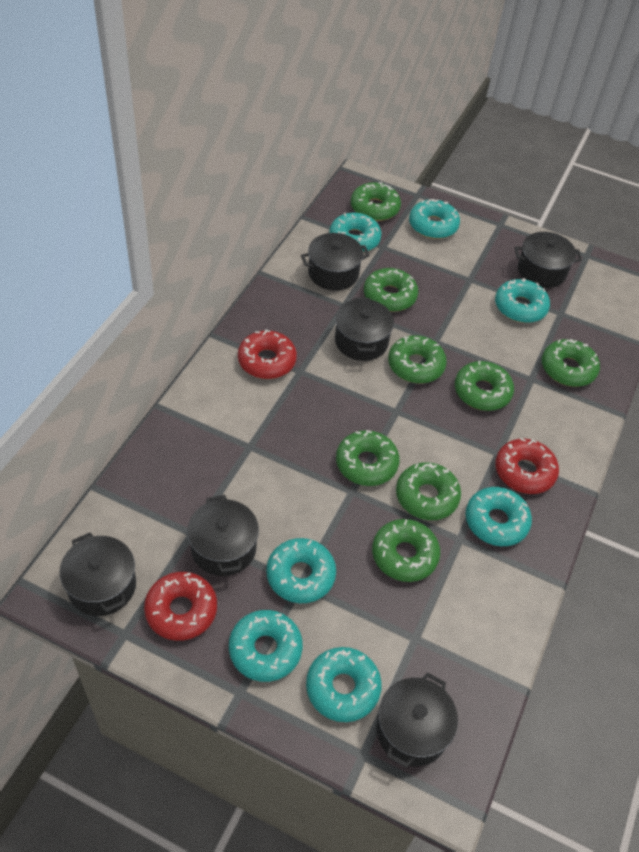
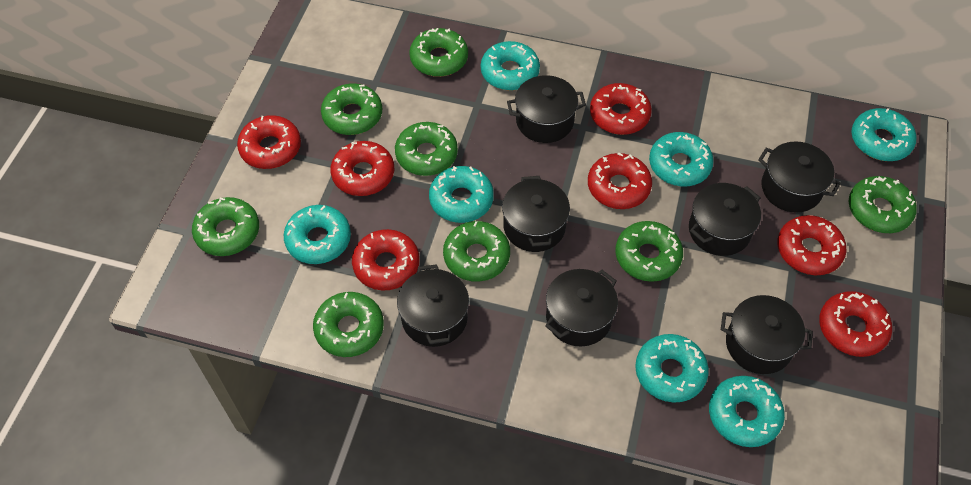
black pot: 6 -> 7
red donut: 3 -> 7

